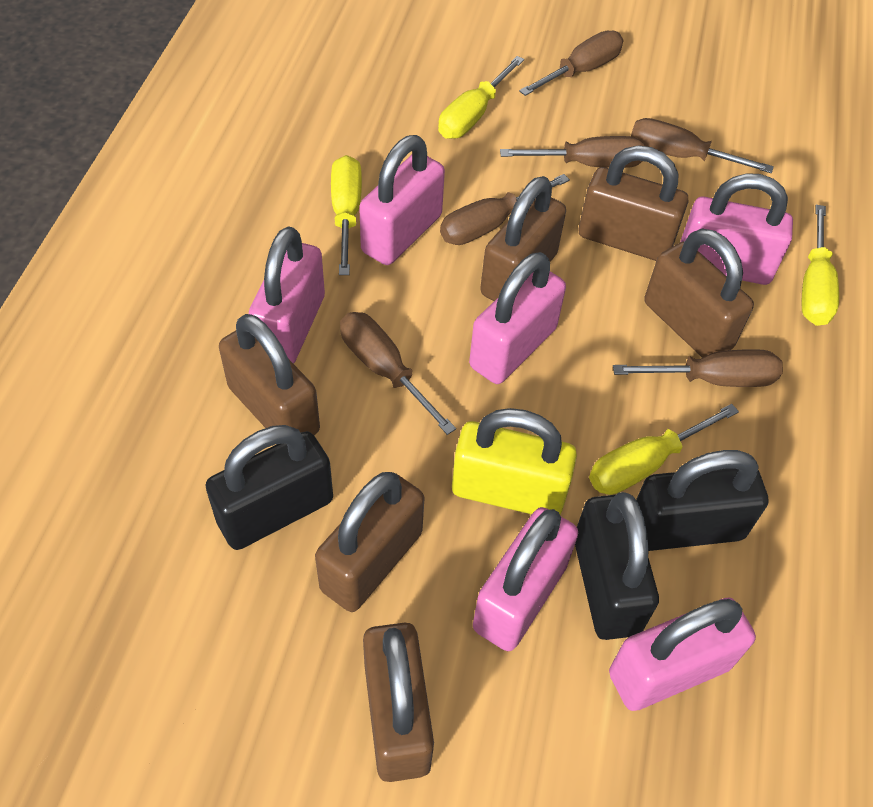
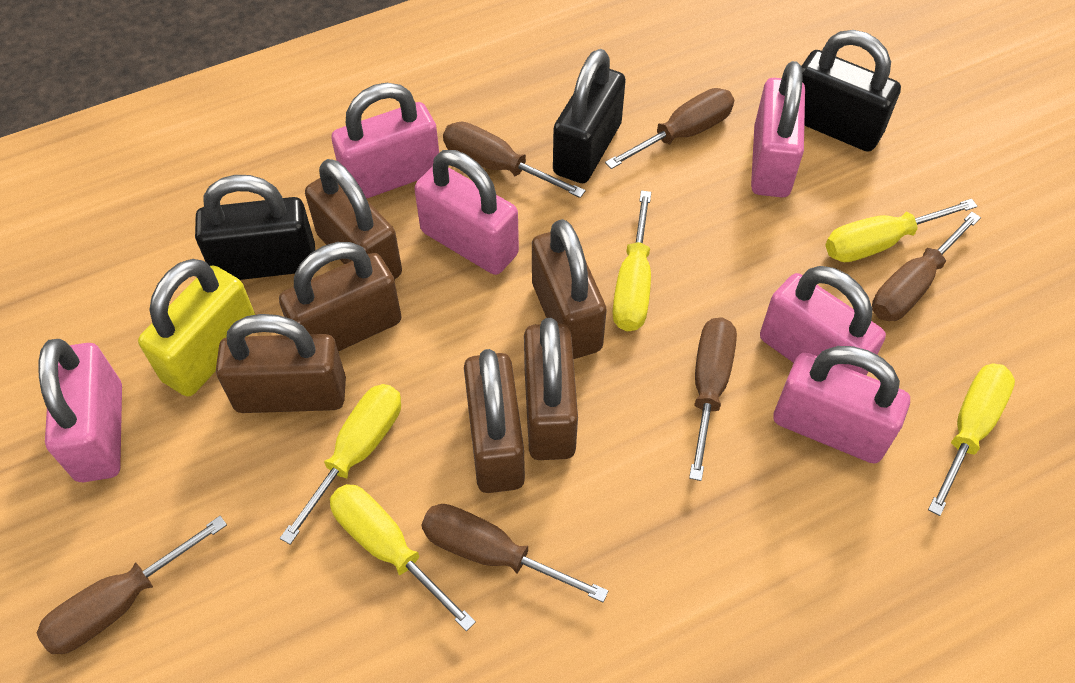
yellow screwdriver: 4 -> 5

